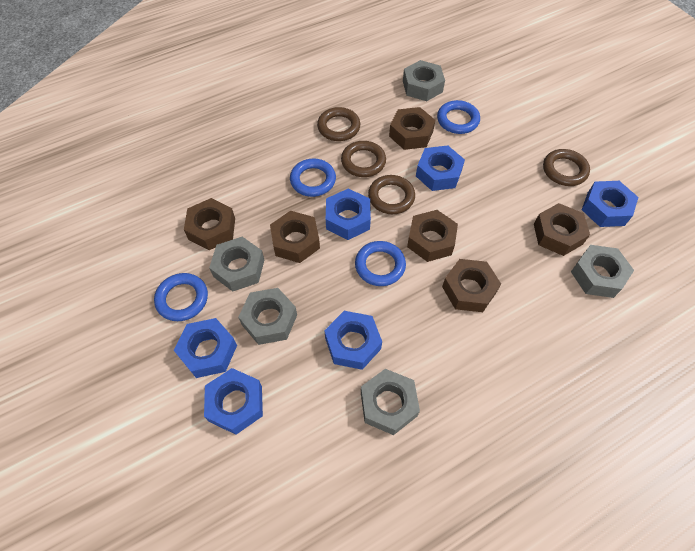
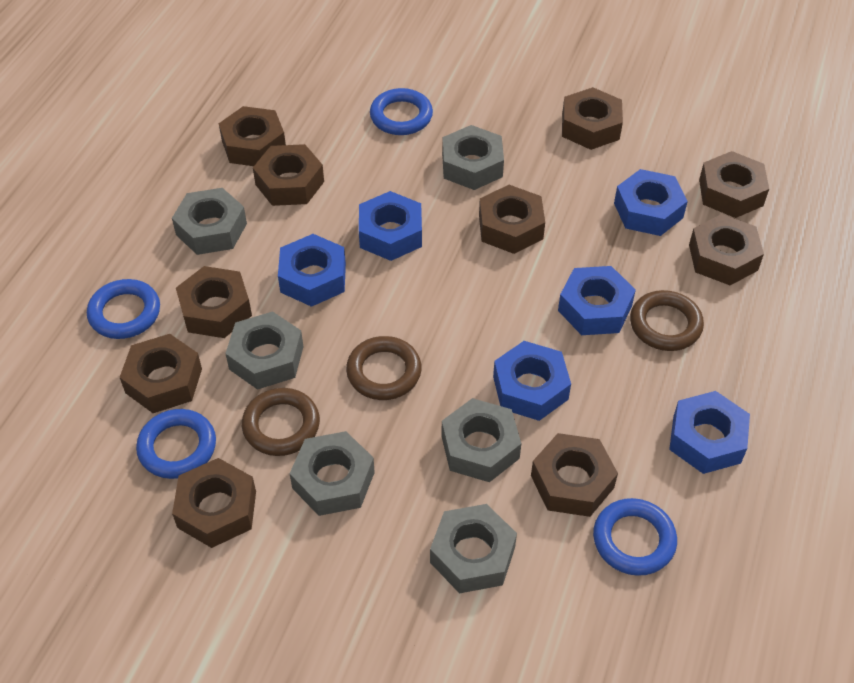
brown nut: 6 -> 10
brown ring: 4 -> 3
grey nut: 5 -> 6

